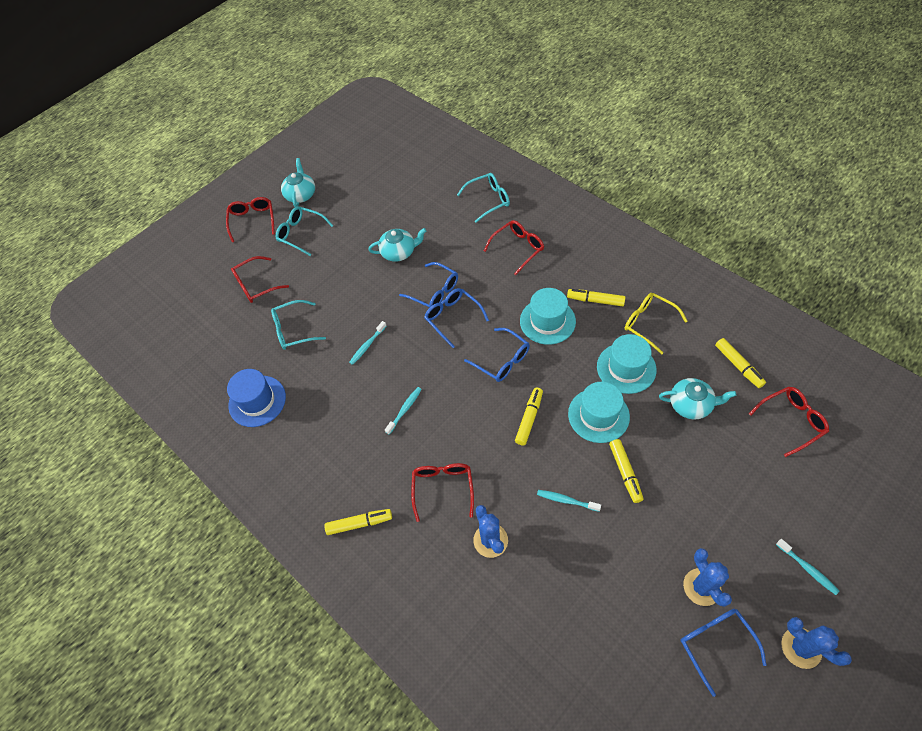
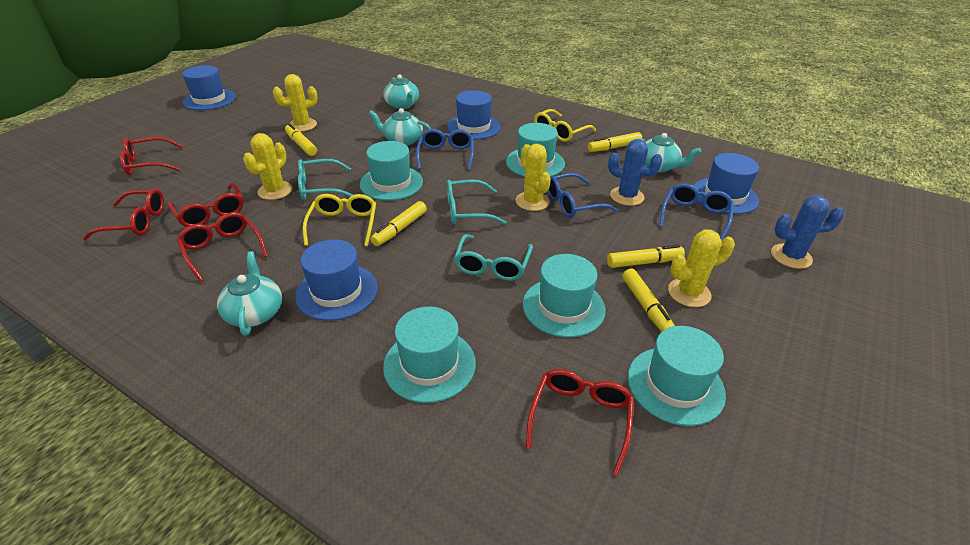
blue cactus: 3 -> 2
blue glasses: 4 -> 3
blue hat: 1 -> 4
turquoise hat: 3 -> 5
turquoise teapot: 3 -> 4
turquoise toothbrush: 4 -> 0
yellow cactus: 0 -> 4
yellow glasses: 1 -> 2

